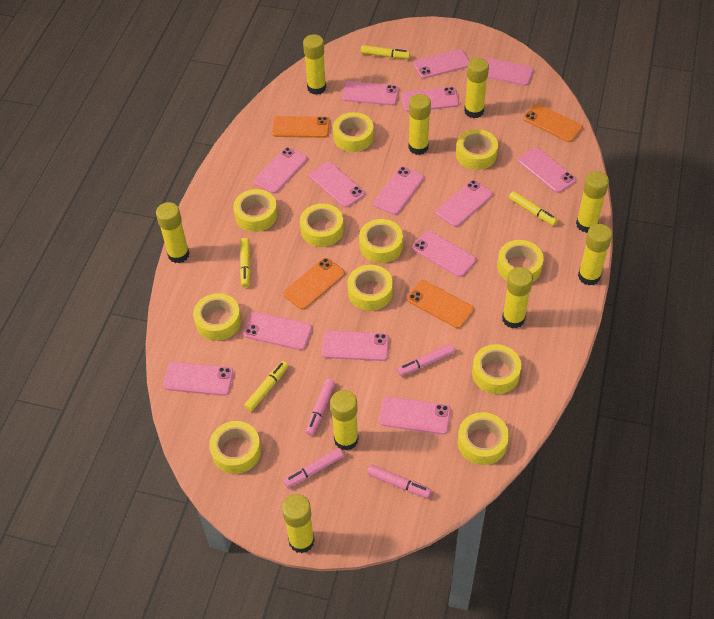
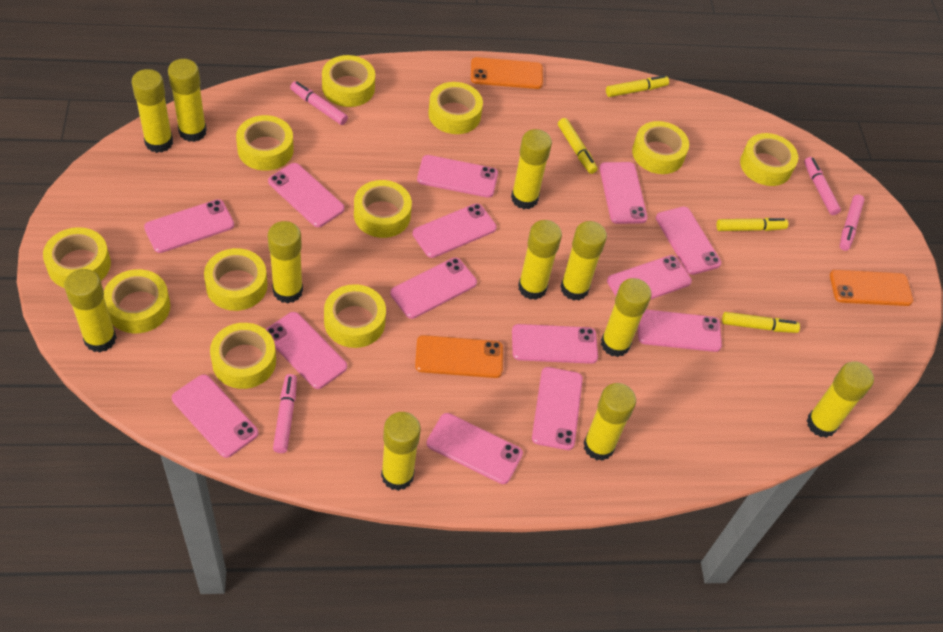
orange phone: 4 -> 3
yellow glue stick: 9 -> 11

